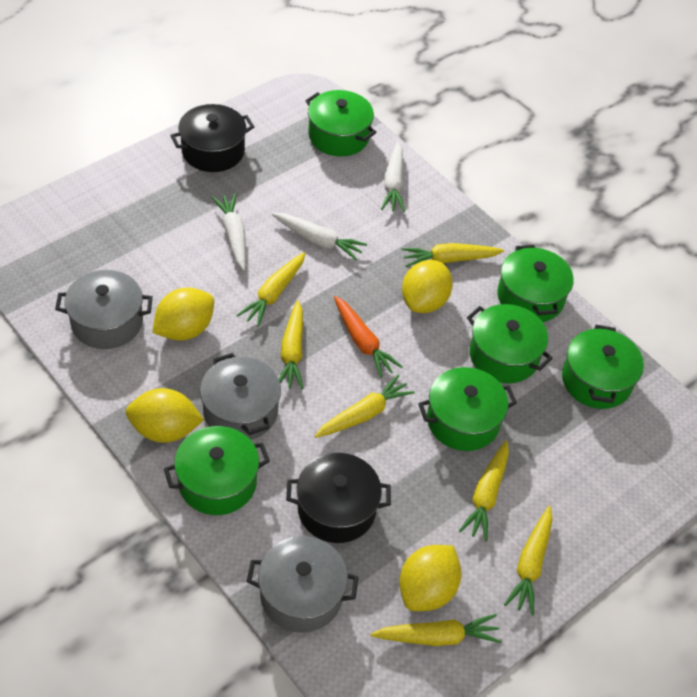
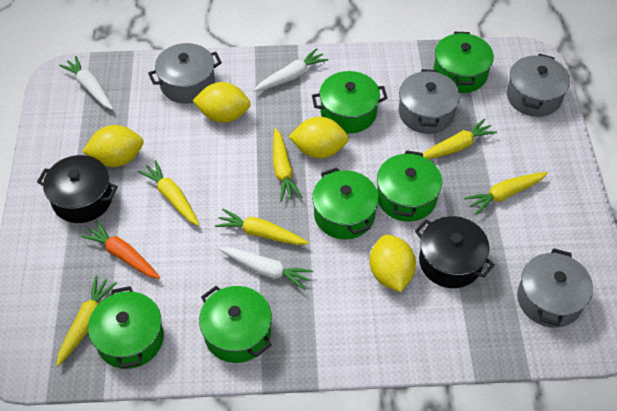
grey pot: 3 -> 4
yellow carrot: 7 -> 6

